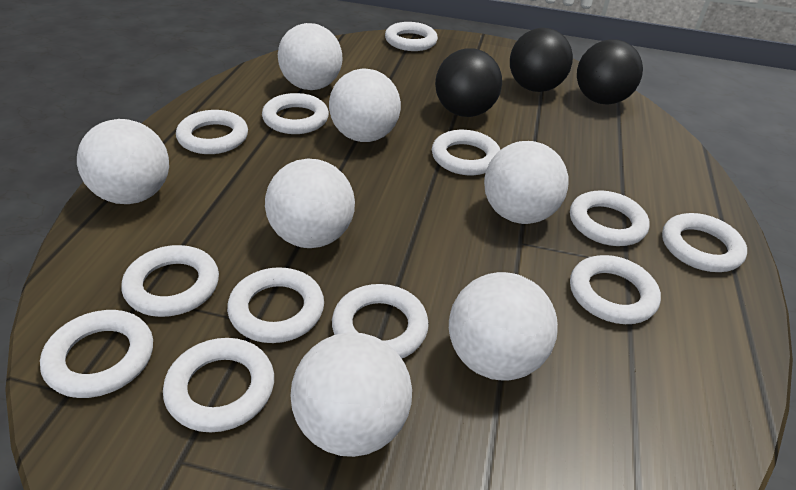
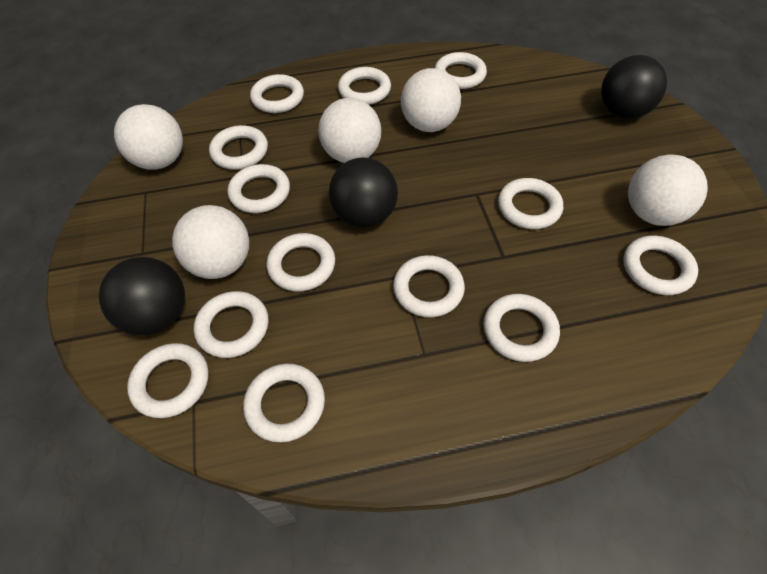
white ball: 7 -> 5
white ring: 12 -> 13

